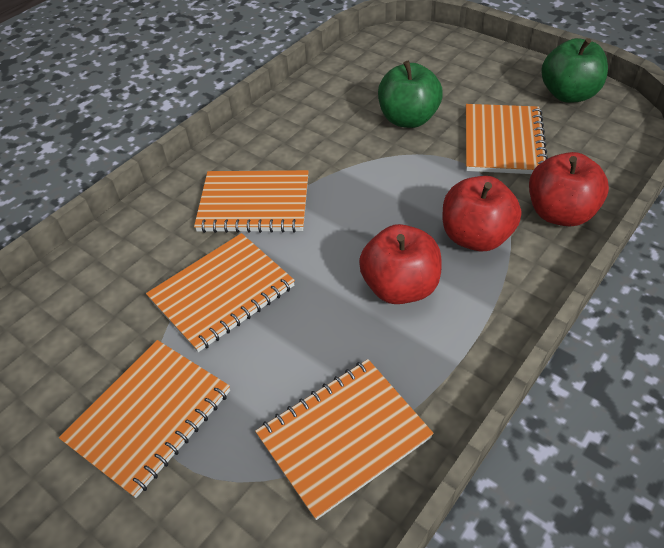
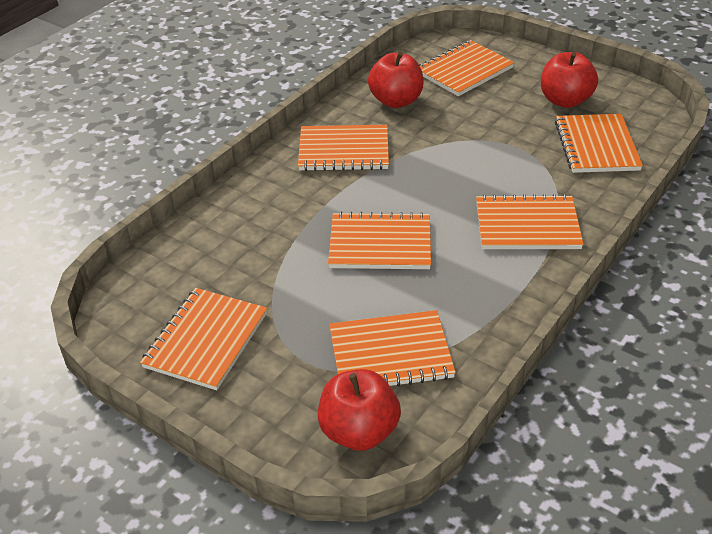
green apple: 2 -> 0
orange notebook: 5 -> 7

